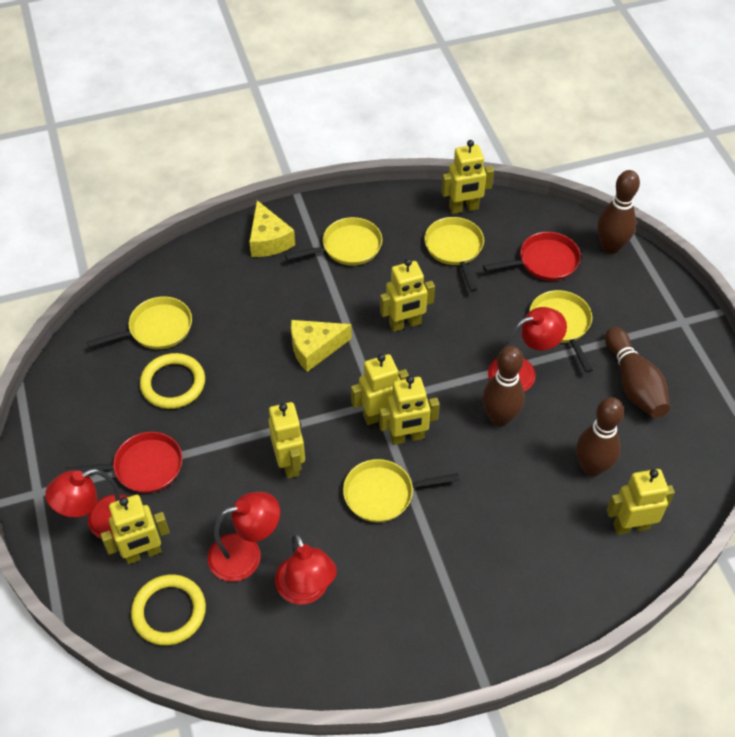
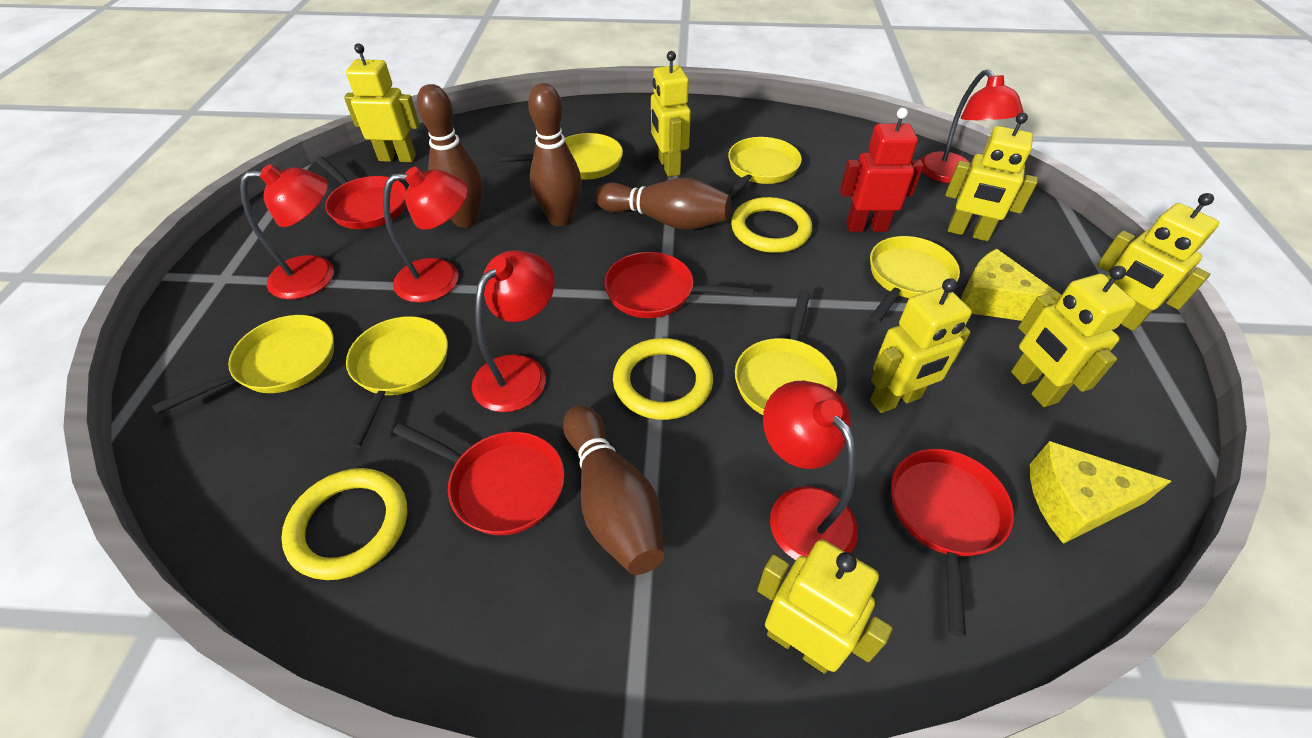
red lamp: 4 -> 5
red pan: 2 -> 4
red robot: 0 -> 1
yellow pan: 5 -> 6
yellow ring: 2 -> 3

